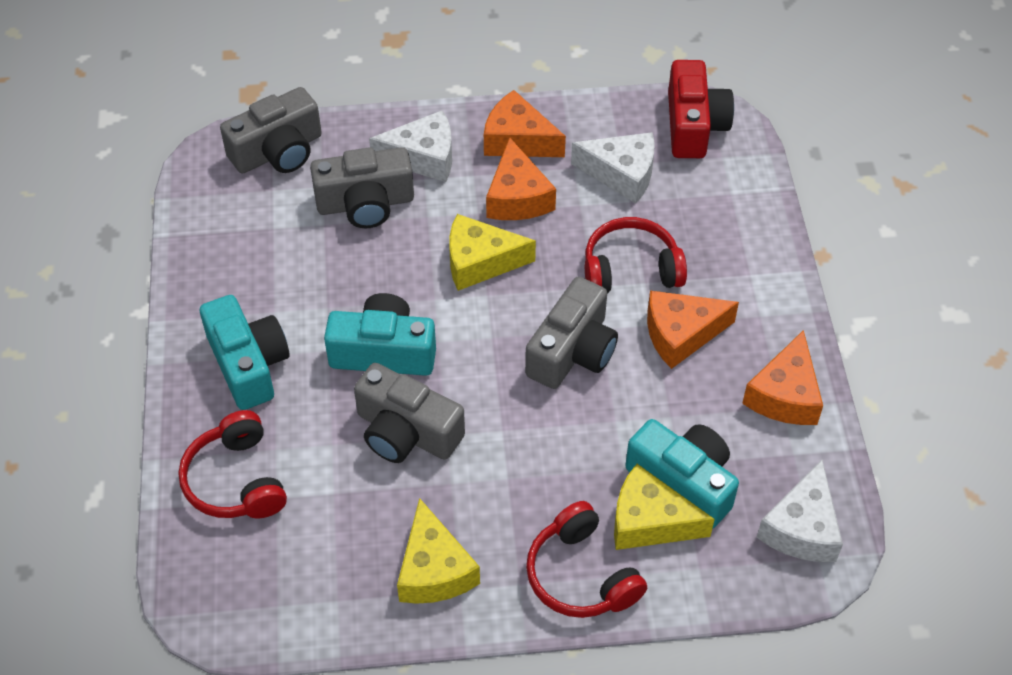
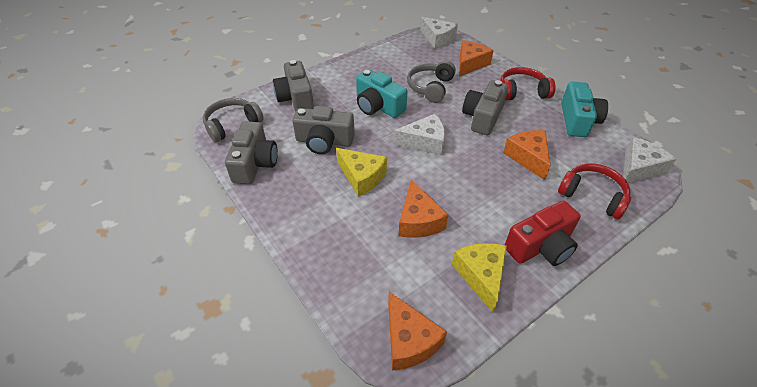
grey headphones: 0 -> 2
red headphones: 3 -> 2
turquoise camera: 3 -> 2
yellow cheese: 3 -> 2

